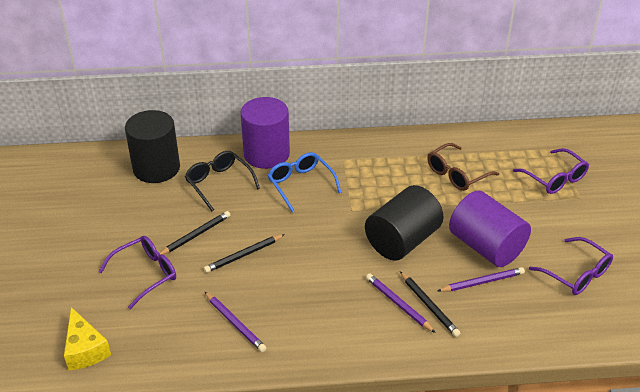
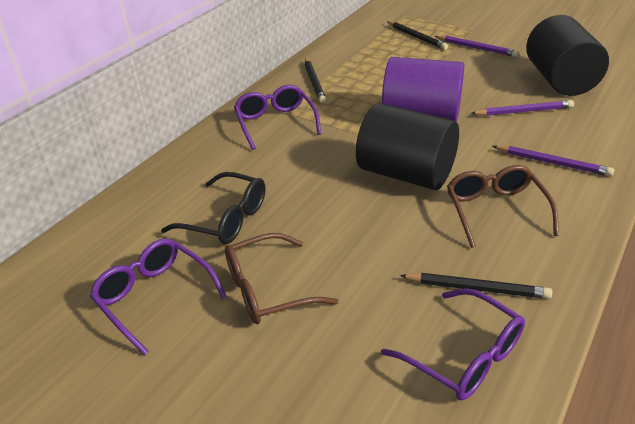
blue glasses: 1 -> 0
brown glasses: 1 -> 2
purple cylinder: 2 -> 1
yellow cheese: 1 -> 0

